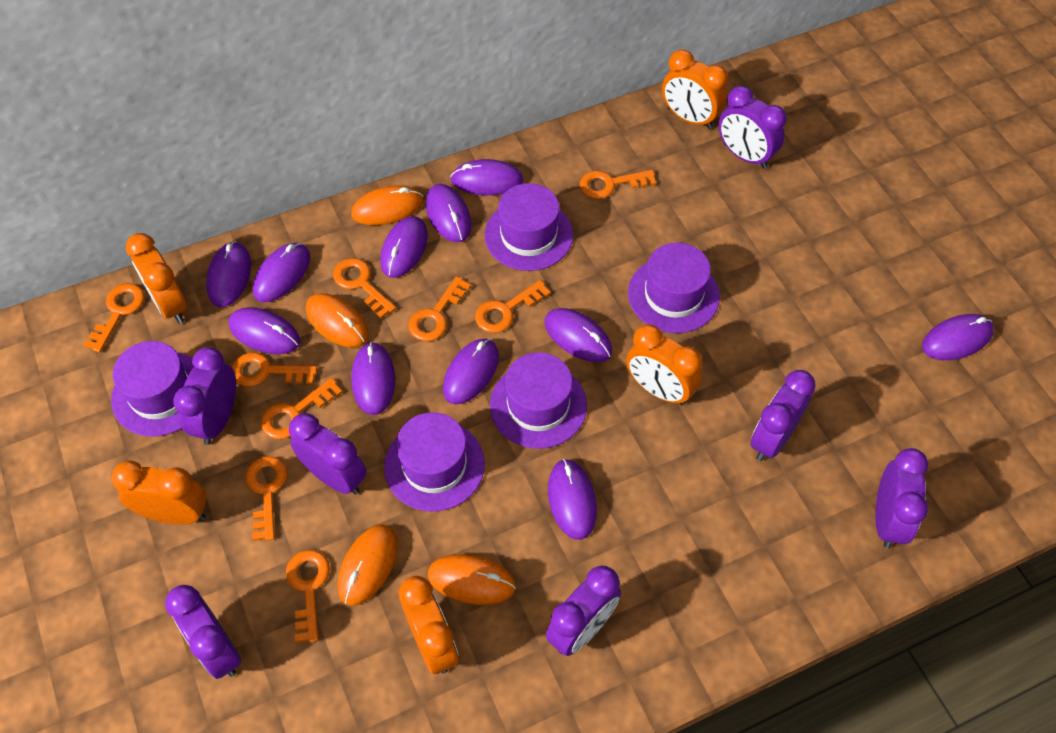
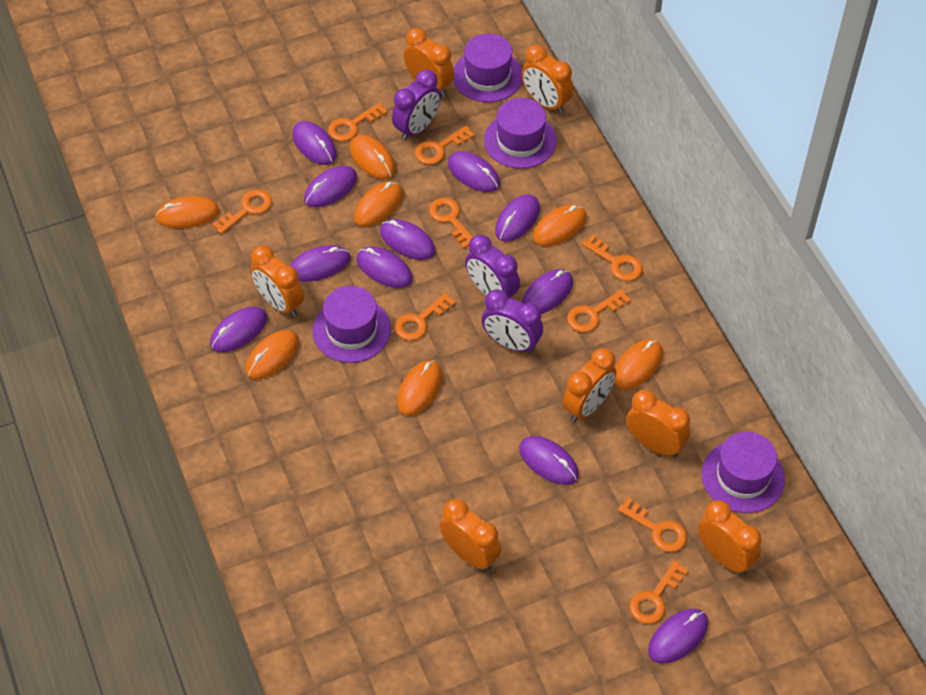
orange clock: 5 -> 7
orange mouse: 4 -> 7
purple clock: 7 -> 3
purple hat: 5 -> 4

